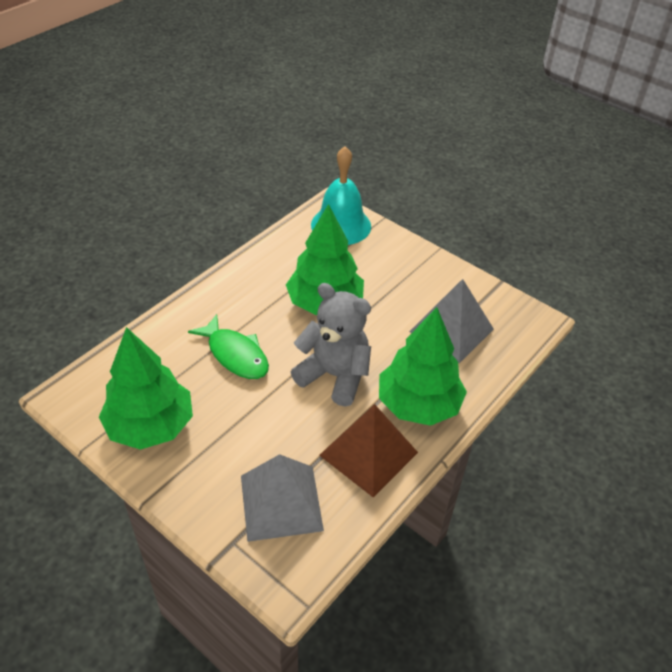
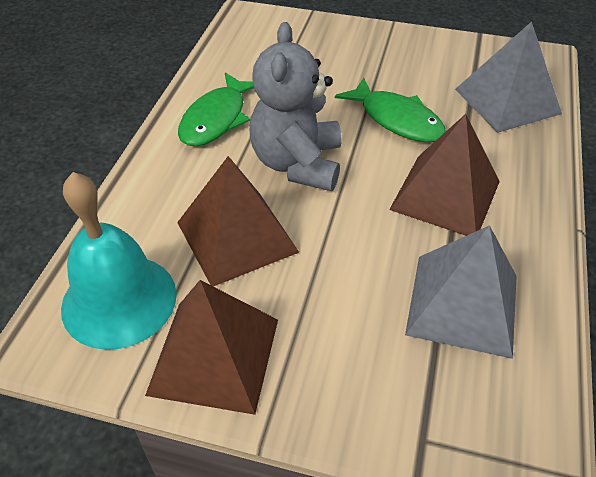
brown pyramid: 1 -> 3
green fish: 1 -> 2
green tree: 3 -> 0

